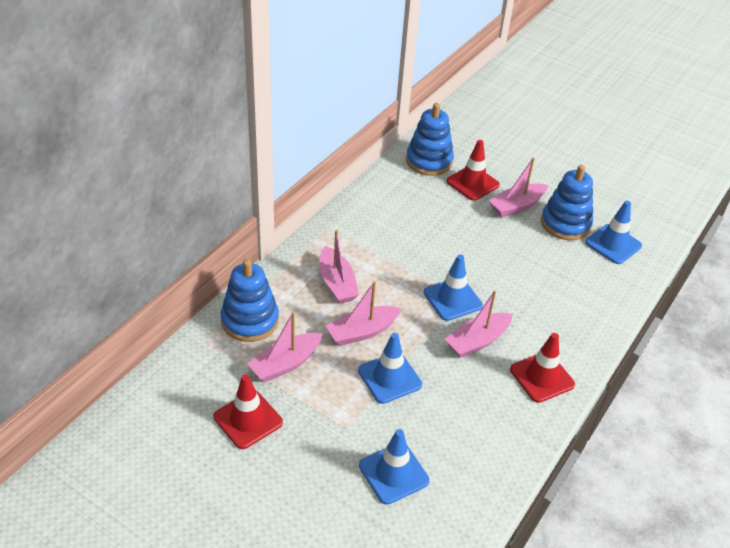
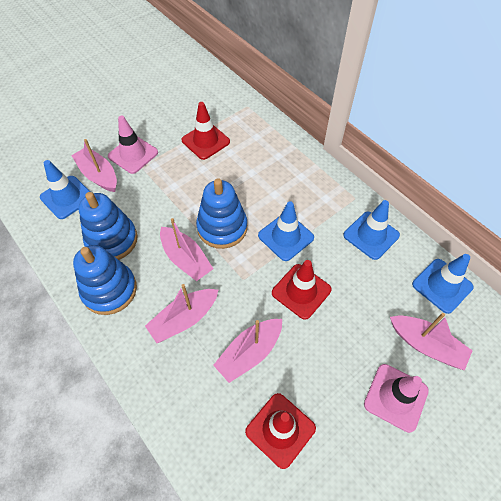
pink traffic cone: 0 -> 2

